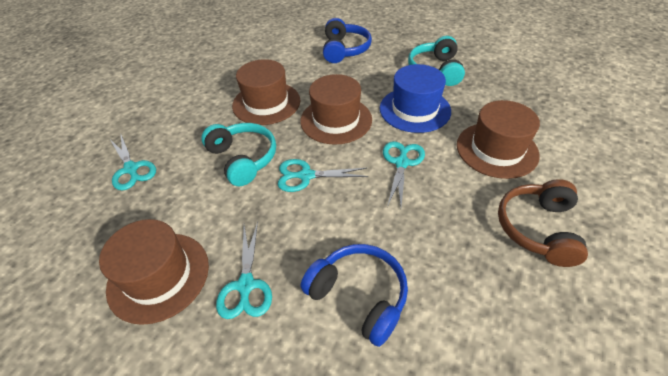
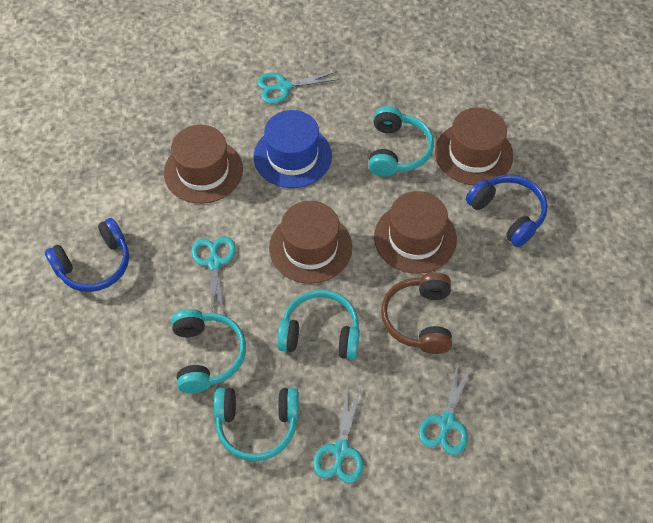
turquoise headphones: 2 -> 4

